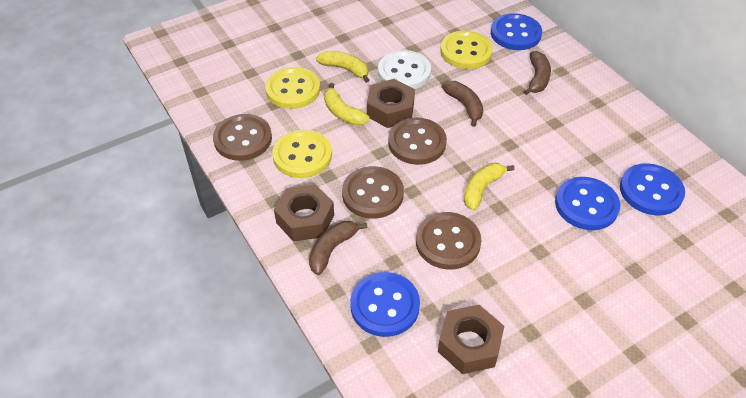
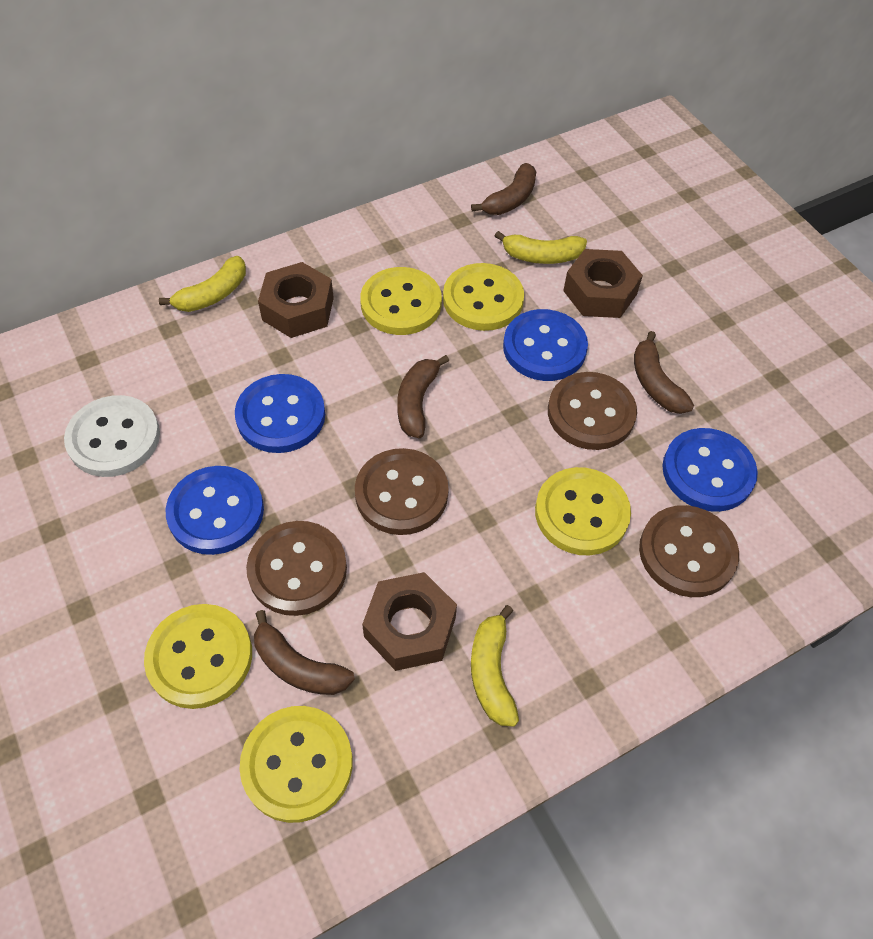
brown banana: 3 -> 4
yellow button: 3 -> 5

